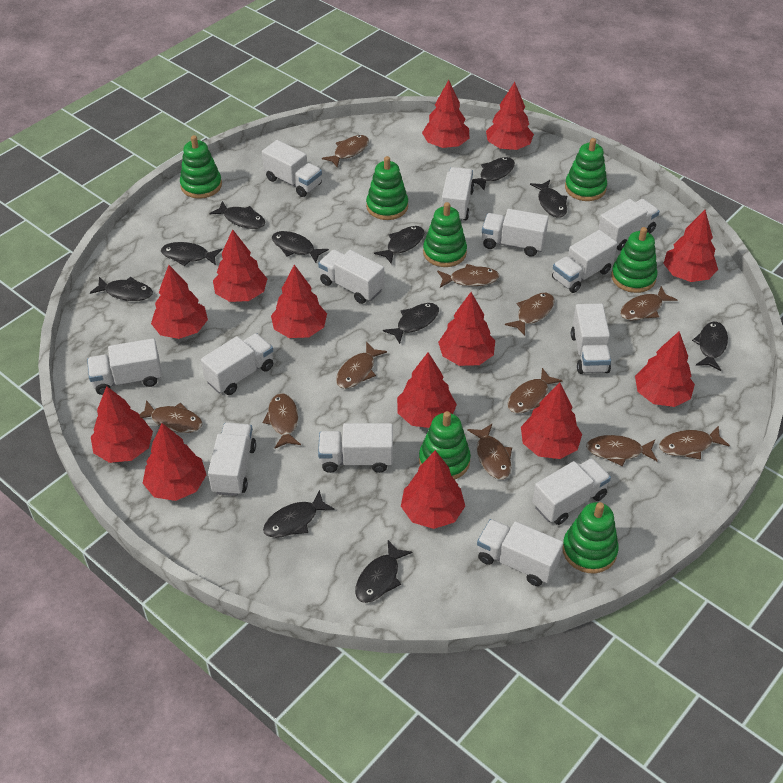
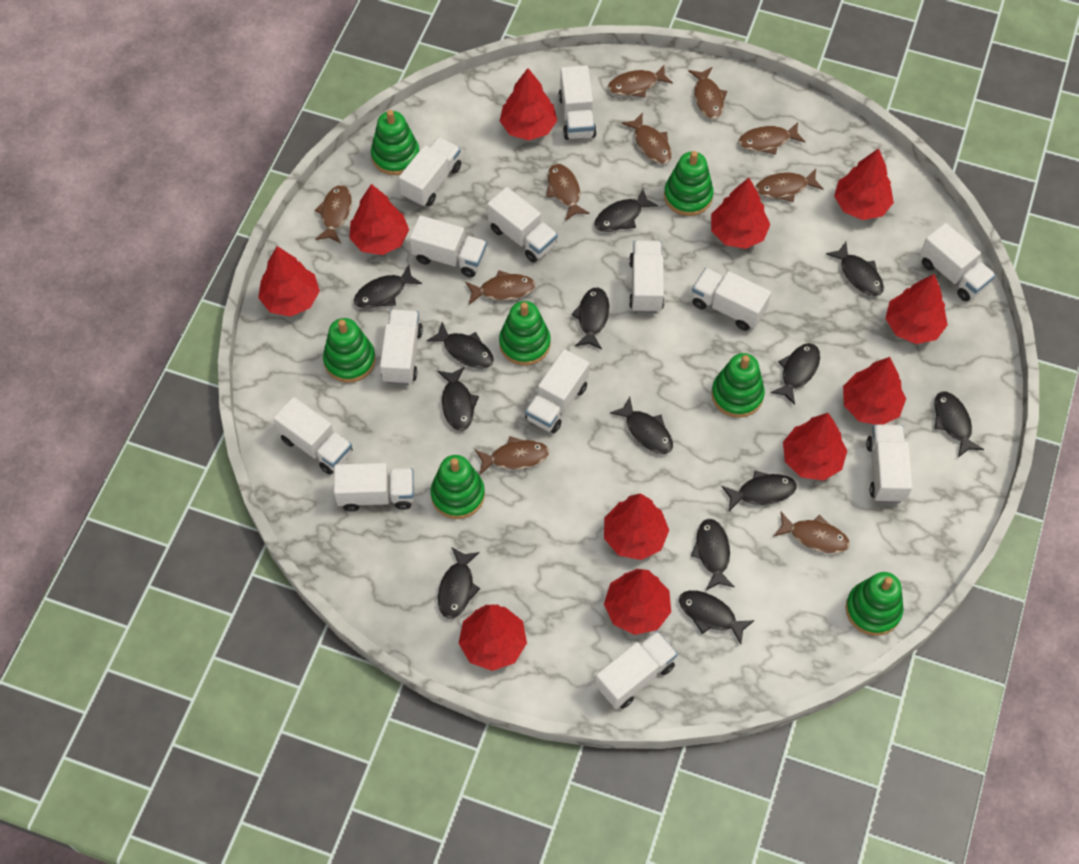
black fish: 11 -> 13
brown fish: 11 -> 10
red tree: 13 -> 11

